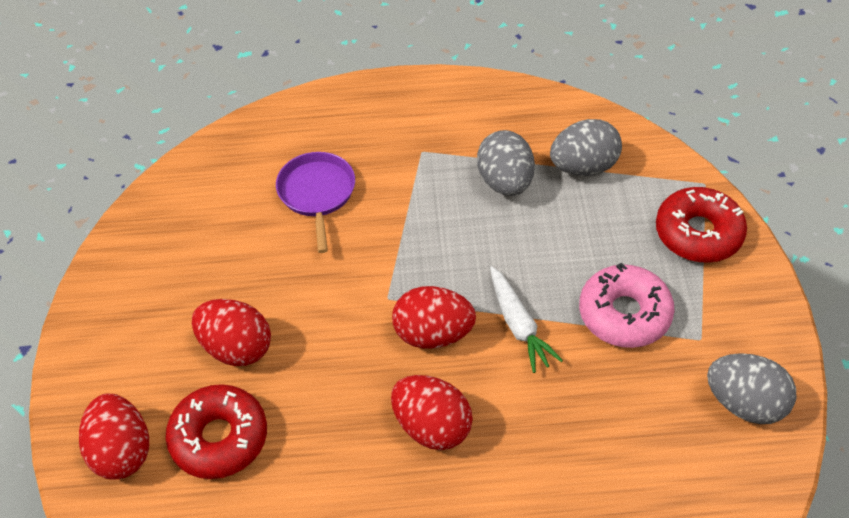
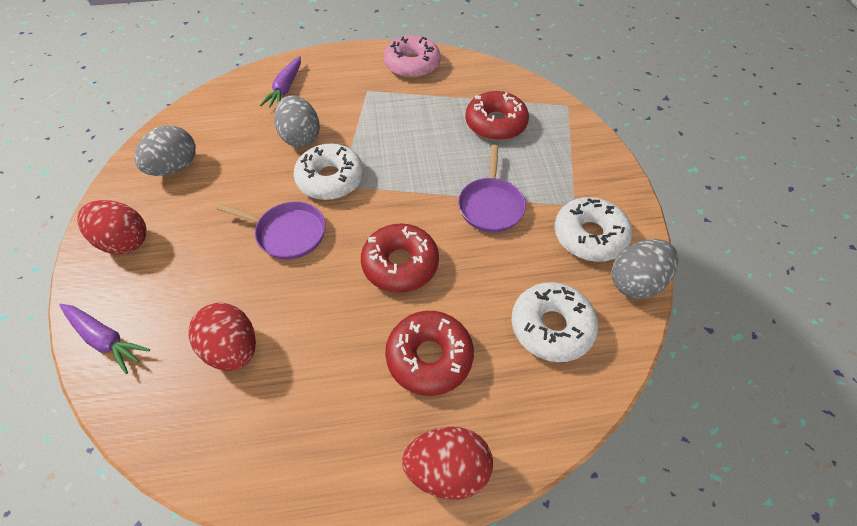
purple carrot: 0 -> 2
purple pan: 1 -> 2
red donut: 2 -> 3
red egg: 4 -> 3
white carrot: 1 -> 0
white donut: 0 -> 3

